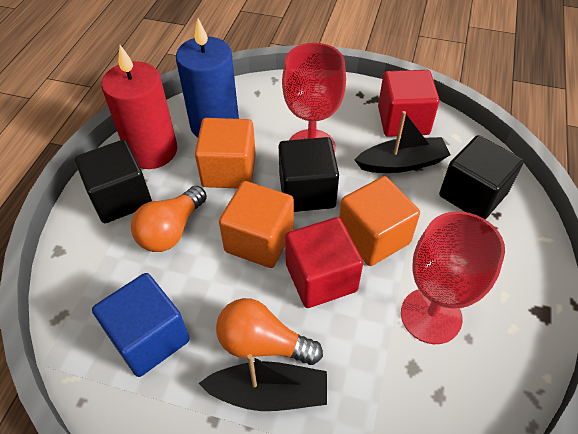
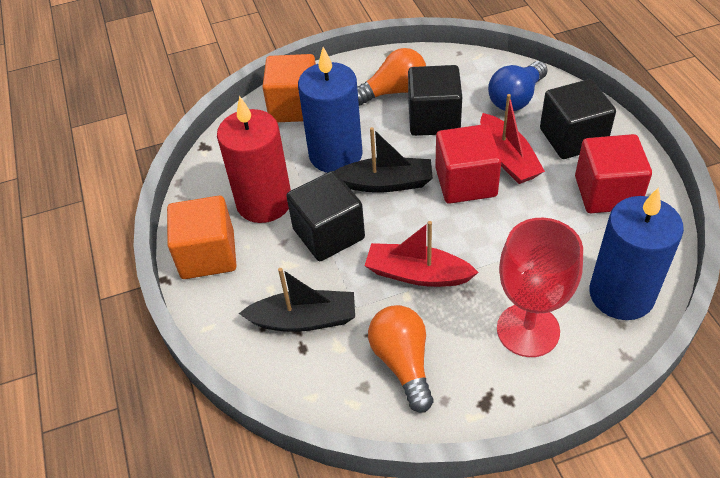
blue candle: 1 -> 2
blue cube: 1 -> 0
blue light bulb: 0 -> 1
orange cube: 3 -> 2
red boat: 0 -> 2
red goblet: 2 -> 1

